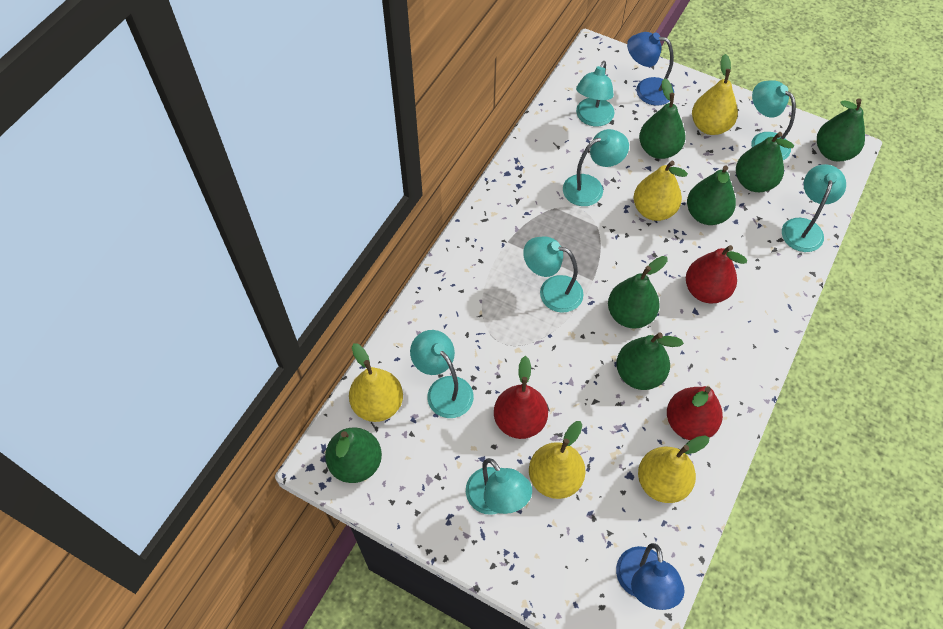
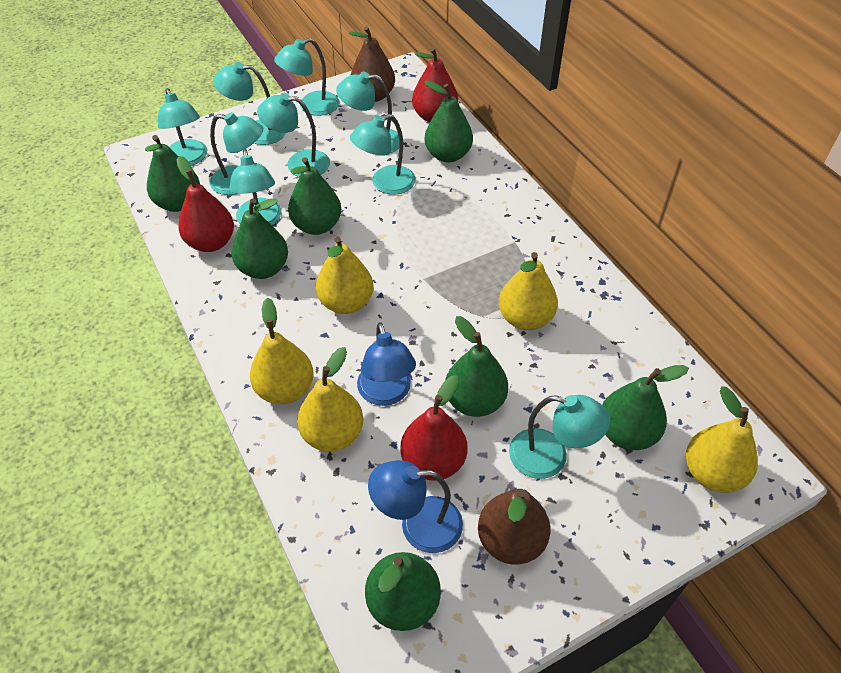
brown pear: 0 -> 2
turquoise lamp: 7 -> 9

